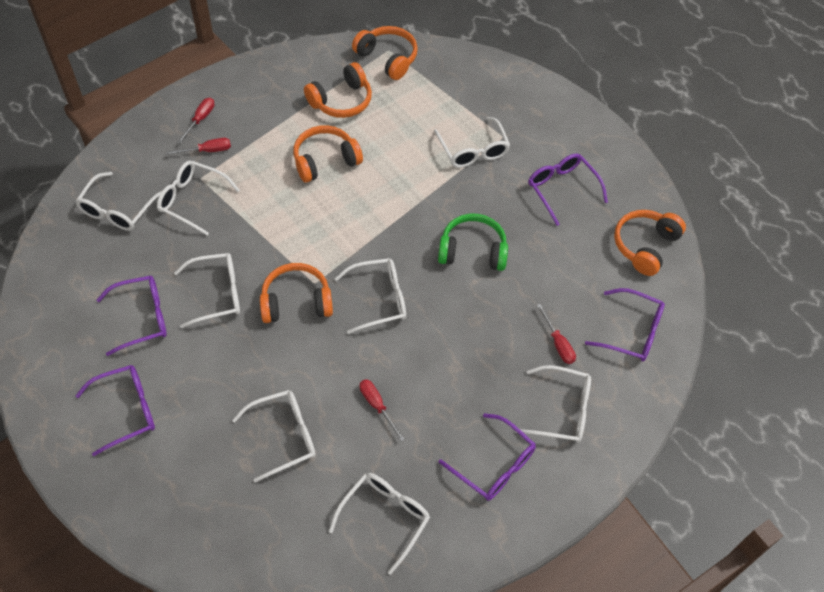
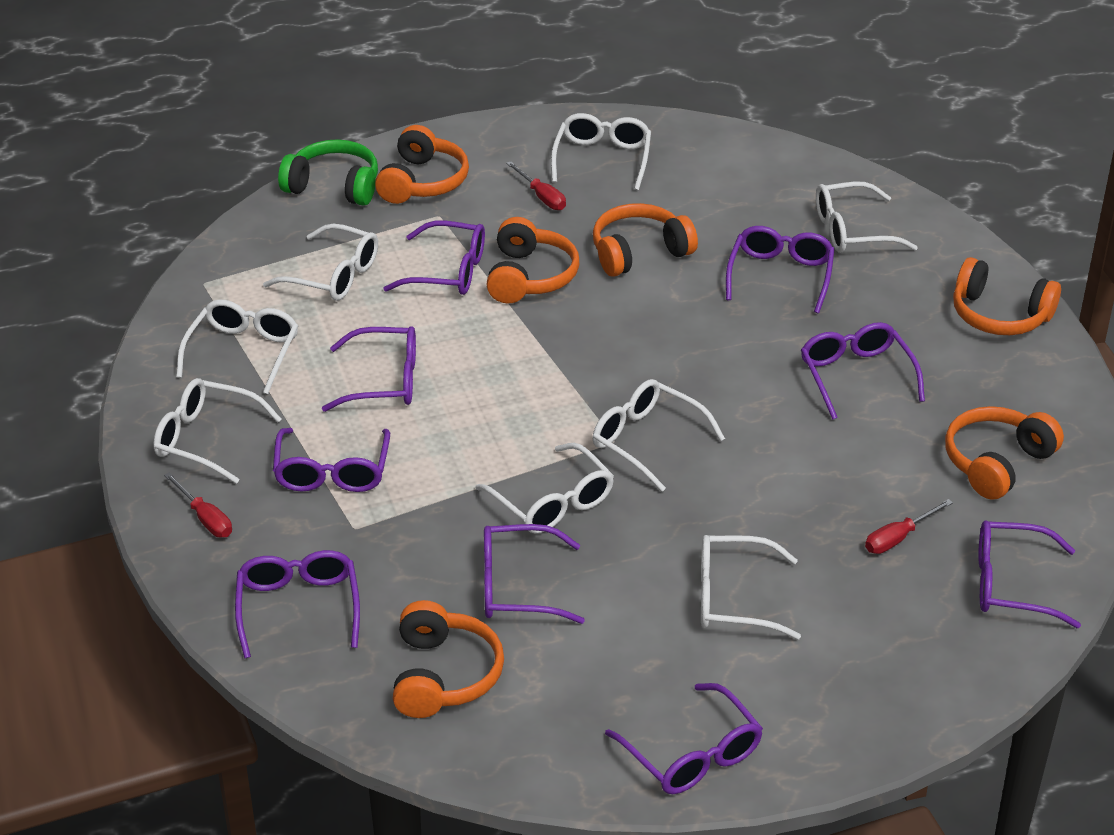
orange headphones: 5 -> 6
purple glasses: 5 -> 9
red screwdriver: 4 -> 3

